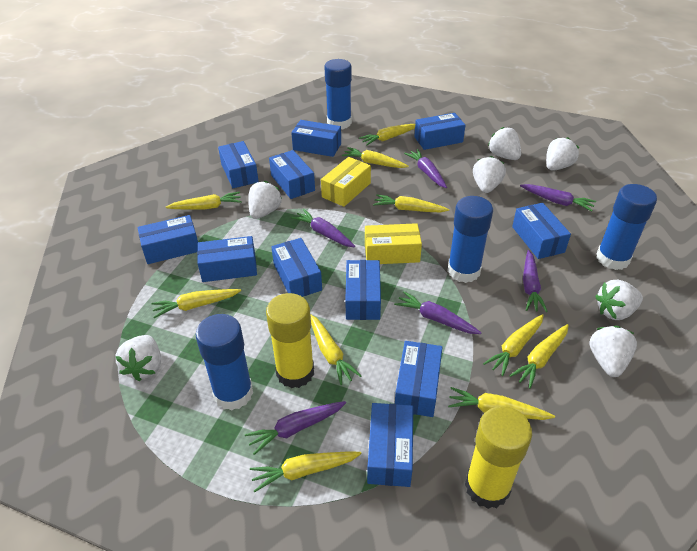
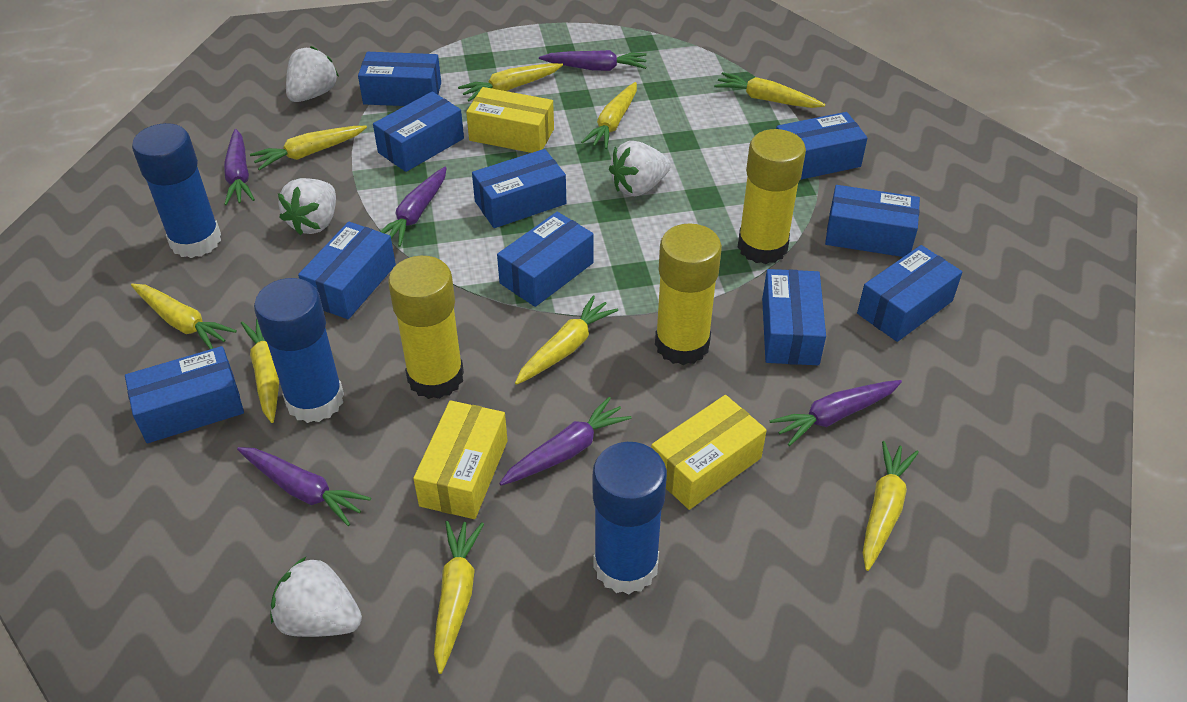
blue box: 11 -> 10
blue glue stick: 4 -> 3
white strawberry: 7 -> 4
yellow box: 2 -> 3
yellow carrot: 10 -> 9
yellow glue stick: 2 -> 3

